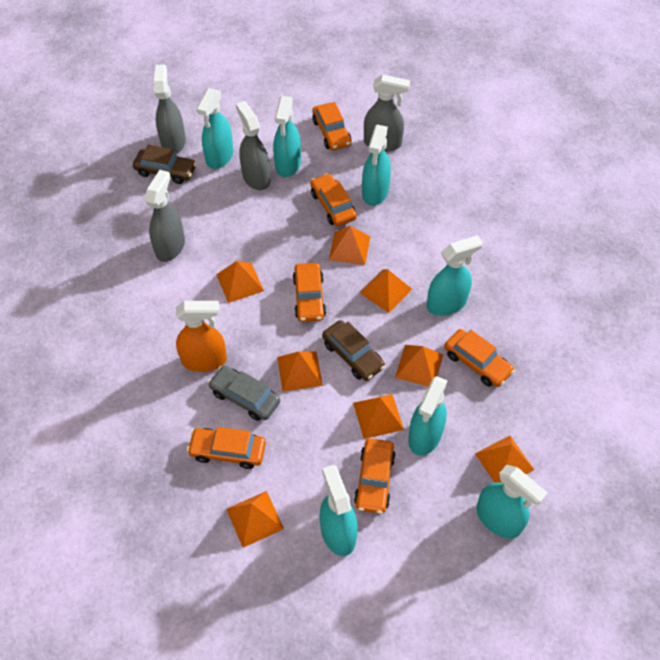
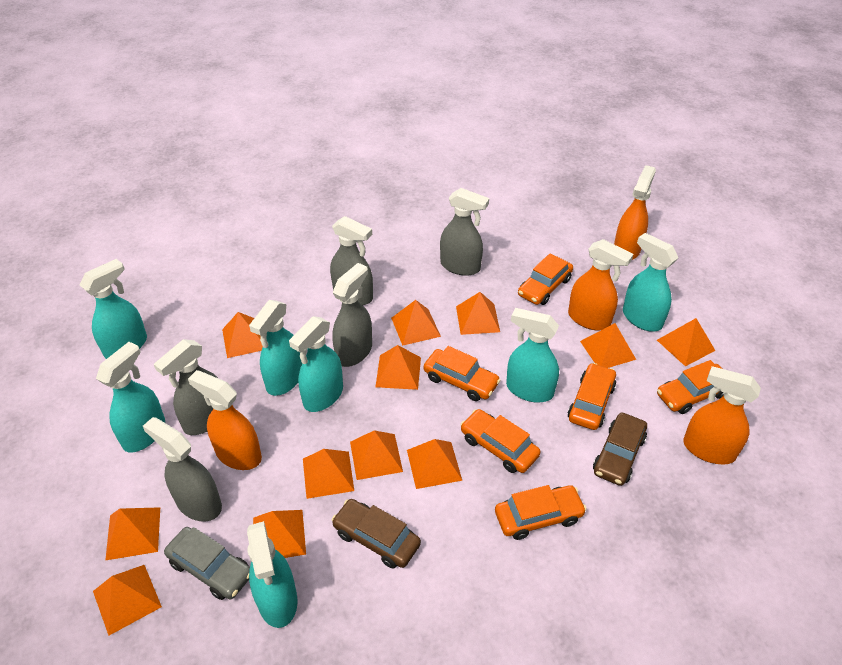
grey spray bottle: 4 -> 5
orange pyramid: 8 -> 12
orange spray bottle: 1 -> 4

